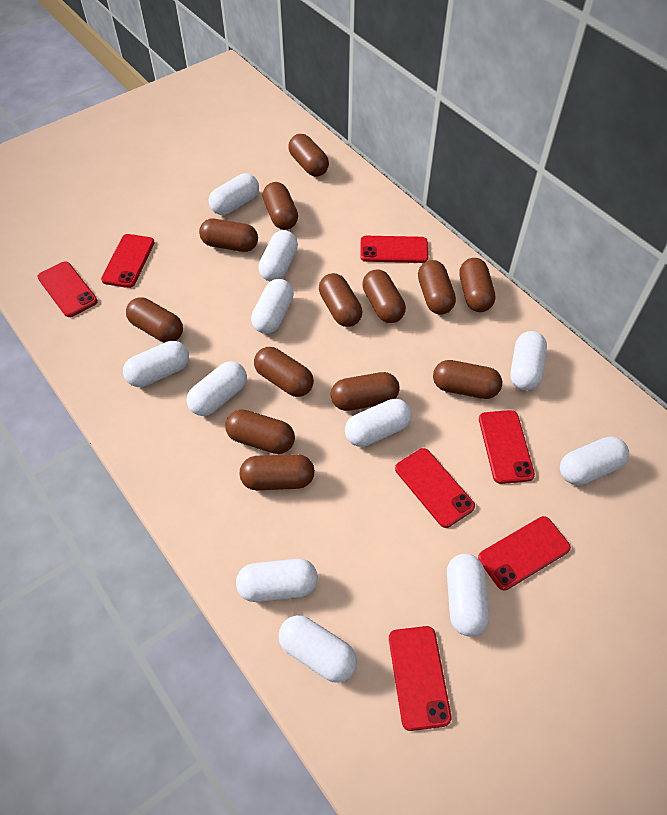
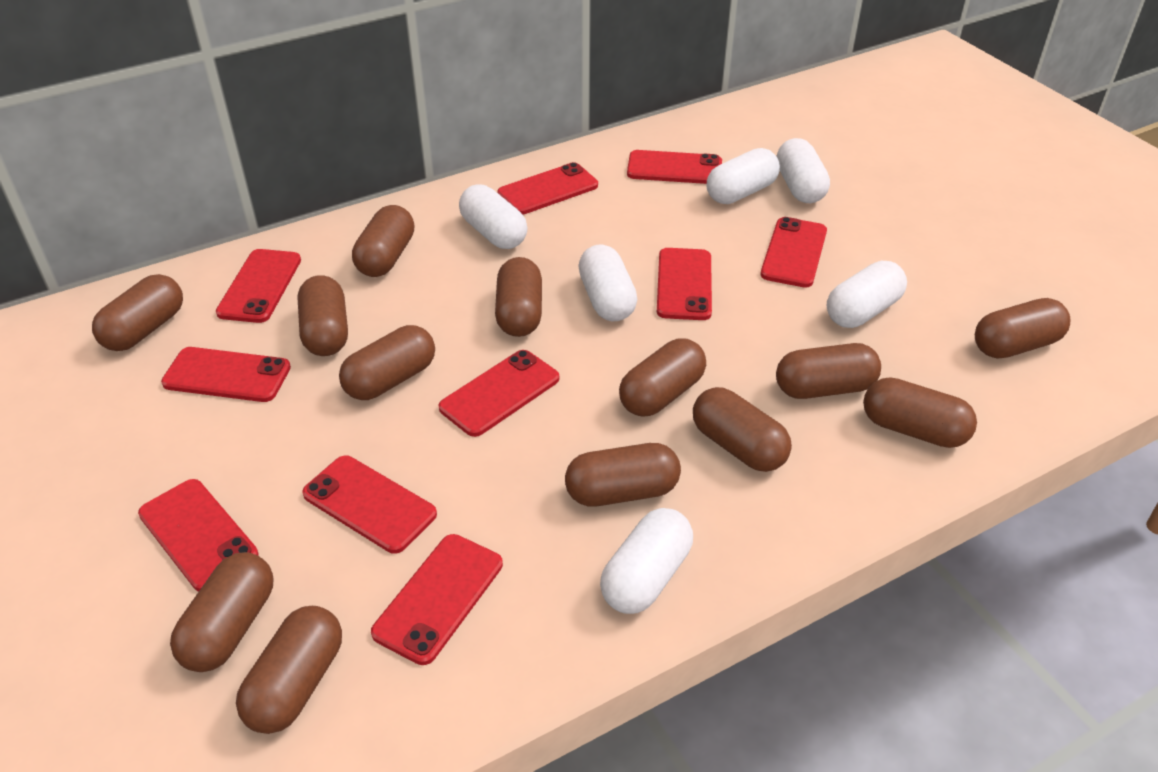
red phone: 7 -> 10
white capsule: 11 -> 6

